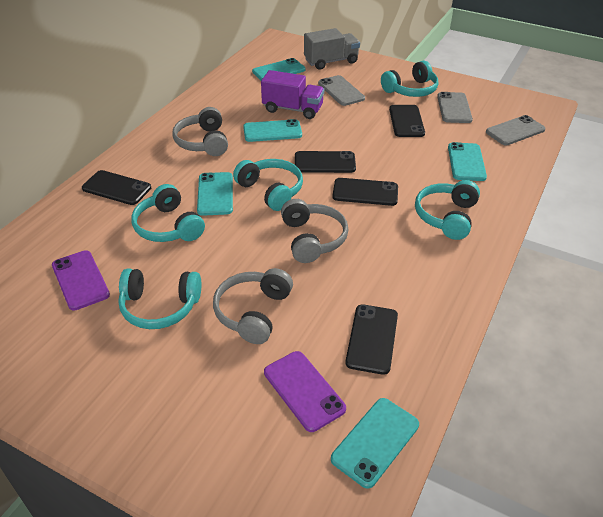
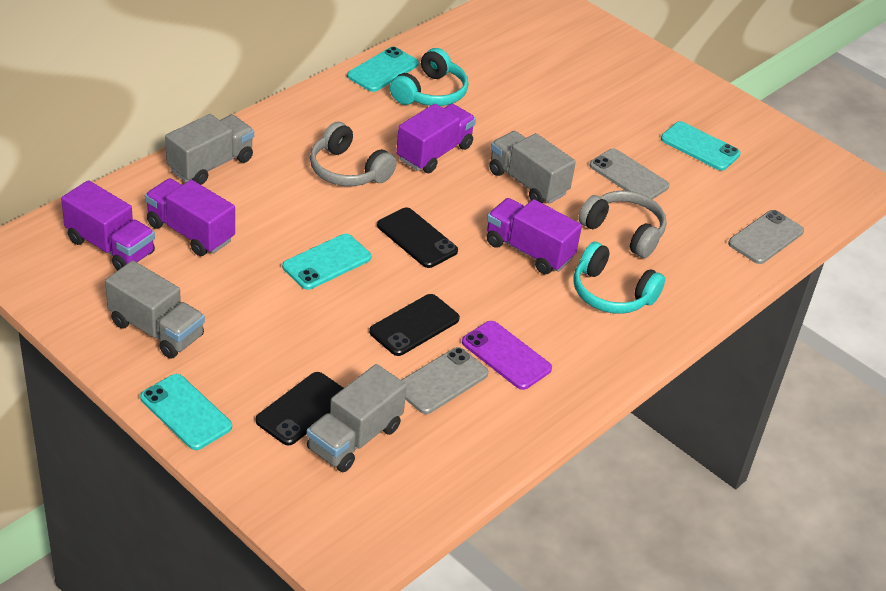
black phone: 5 -> 3
grey headphones: 3 -> 2
grey truck: 1 -> 4
purple phone: 2 -> 1
purple truck: 1 -> 4
turquoise headphones: 5 -> 2
turquoise phone: 5 -> 4

